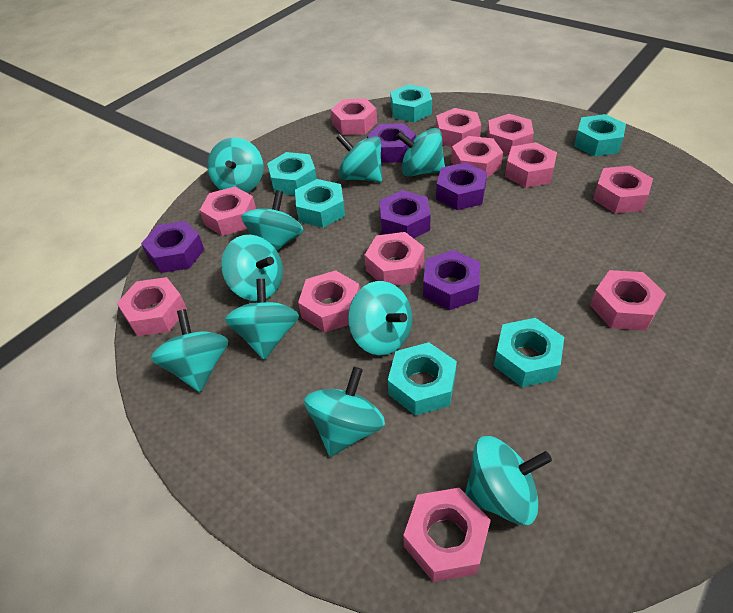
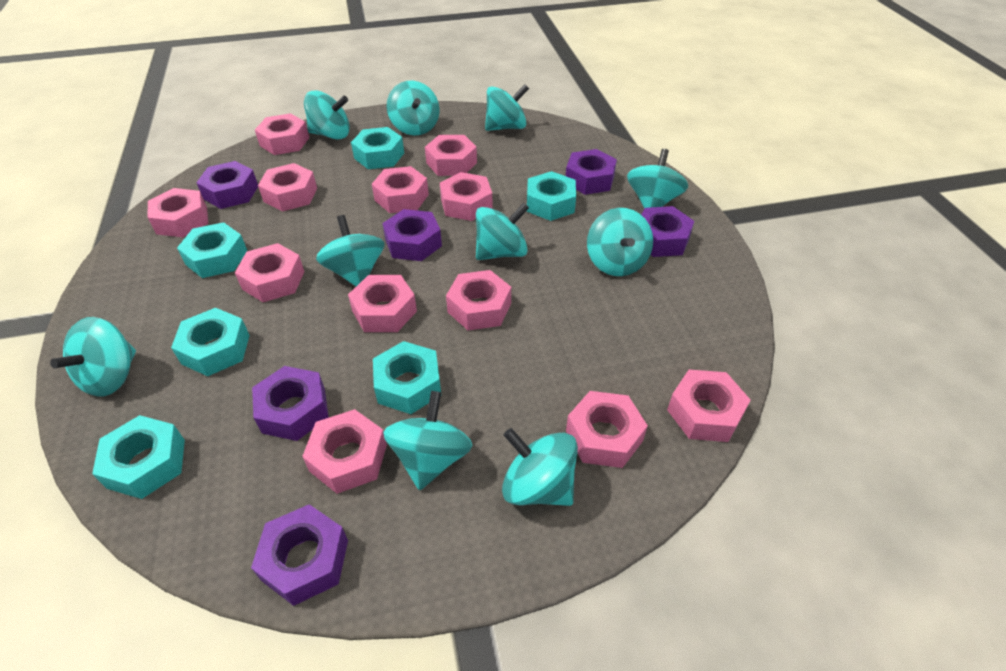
purple nut: 5 -> 6

